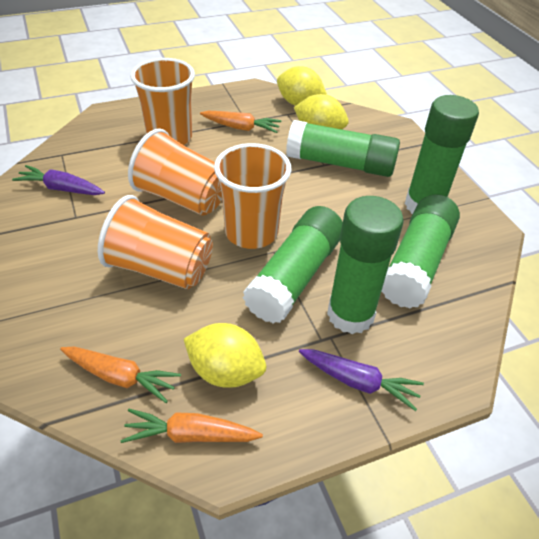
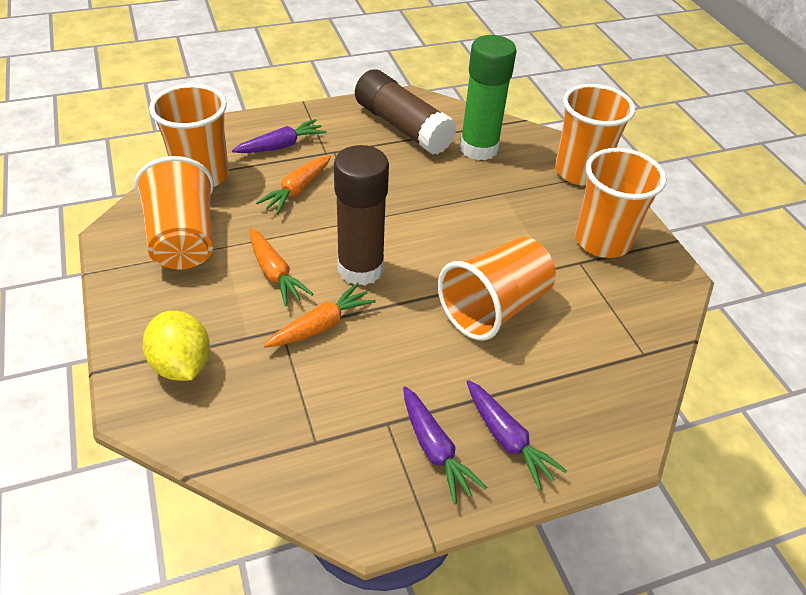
brown glue stick: 0 -> 2
green glue stick: 5 -> 1
orange cup: 4 -> 5
purple carrot: 2 -> 3
yellow lemon: 3 -> 1

